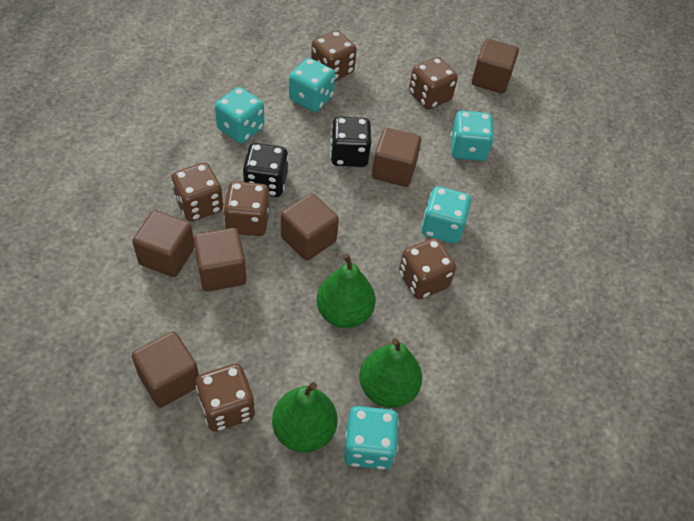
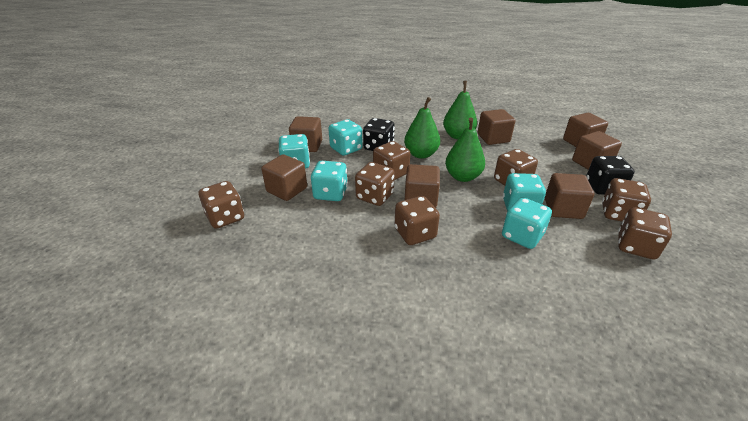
brown cube: 6 -> 7
brown dice: 6 -> 7

